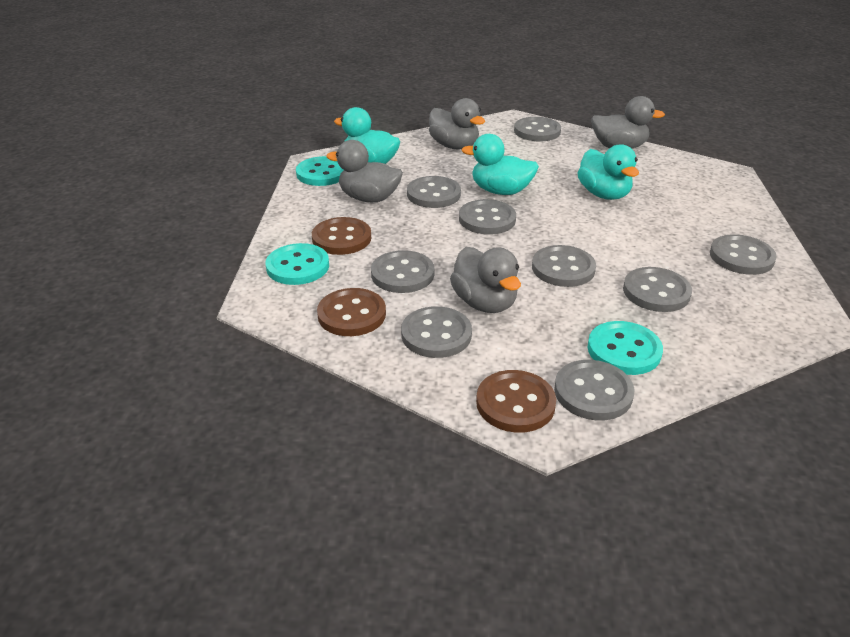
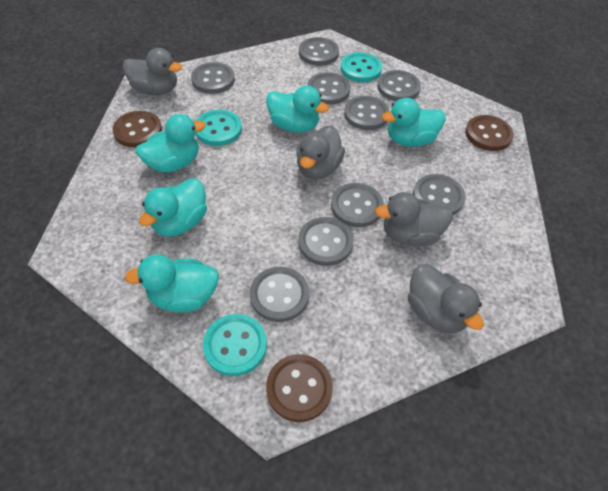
turquoise duck: 3 -> 5

